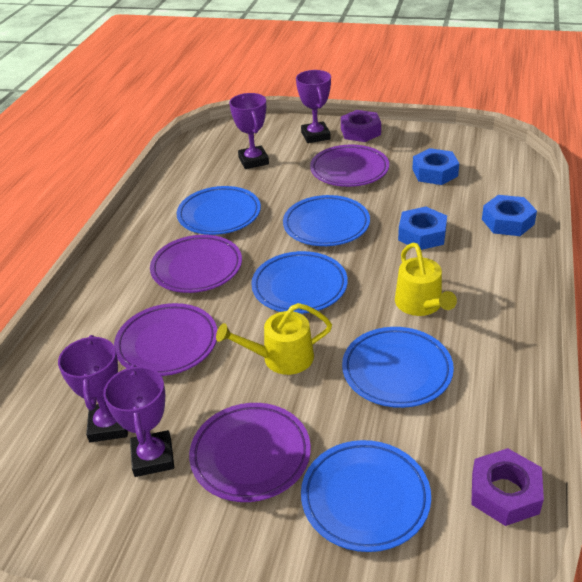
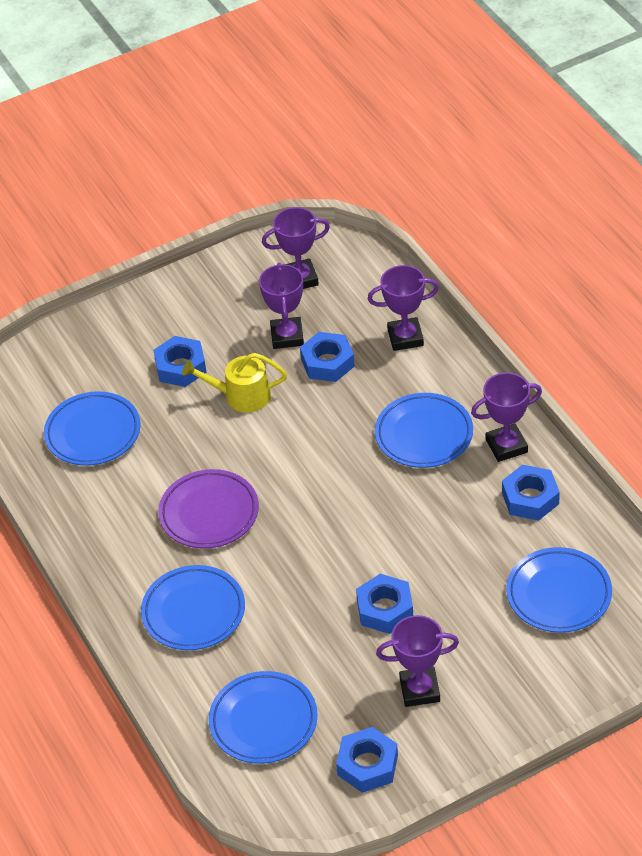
blue nut: 3 -> 5
purple nut: 2 -> 0
purple plate: 4 -> 1
purple trophy: 4 -> 5
yellow watering can: 2 -> 1

